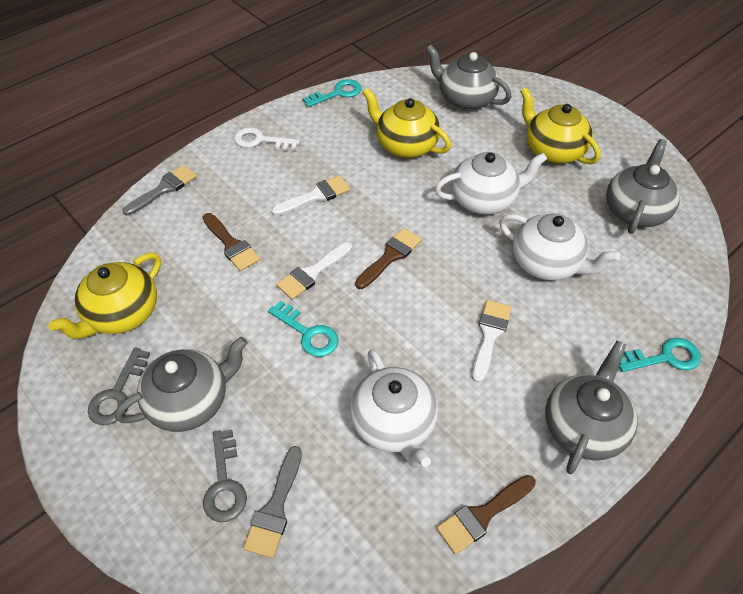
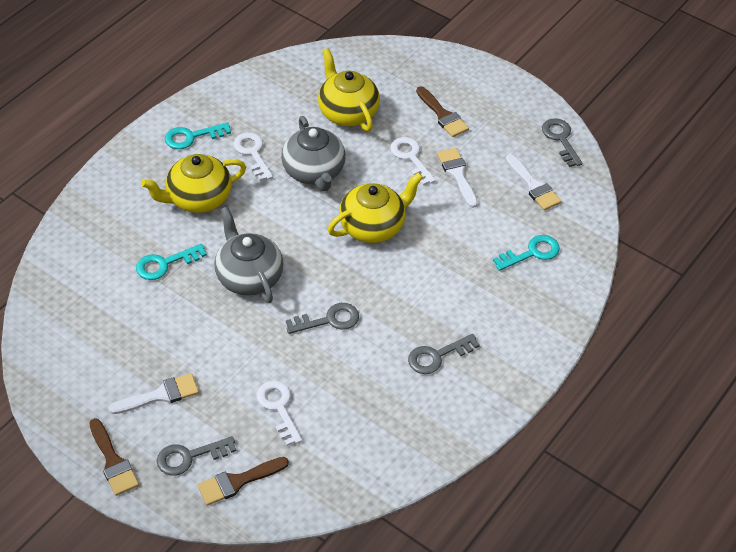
grey brush: 2 -> 0
grey key: 2 -> 4
grey teapot: 4 -> 2
white key: 1 -> 3
white teapot: 3 -> 0

